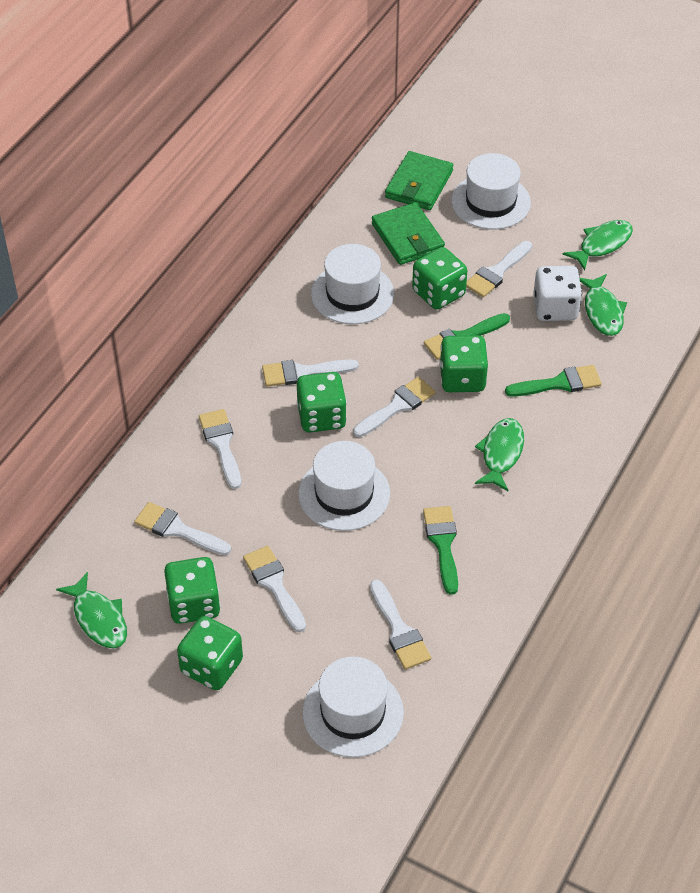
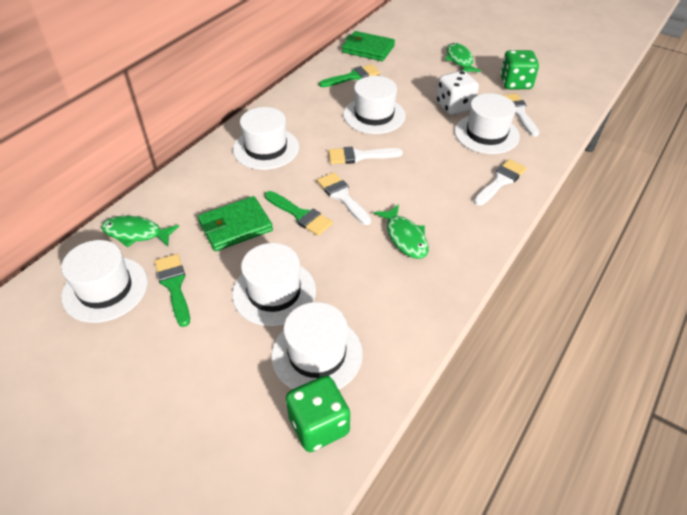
green dice: 5 -> 2
green fish: 4 -> 3
white brush: 7 -> 4
white hat: 4 -> 6

